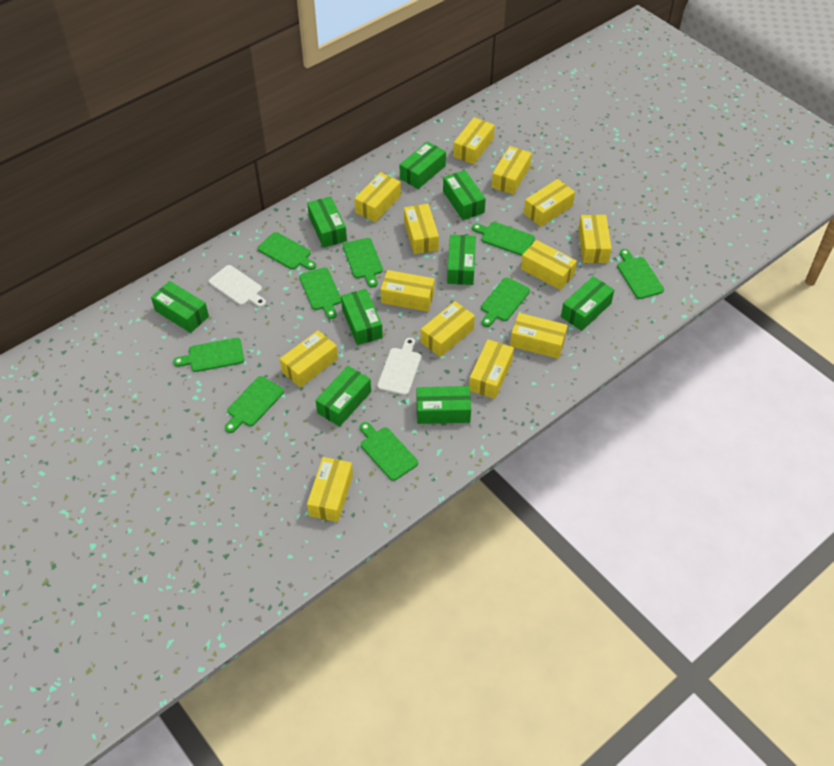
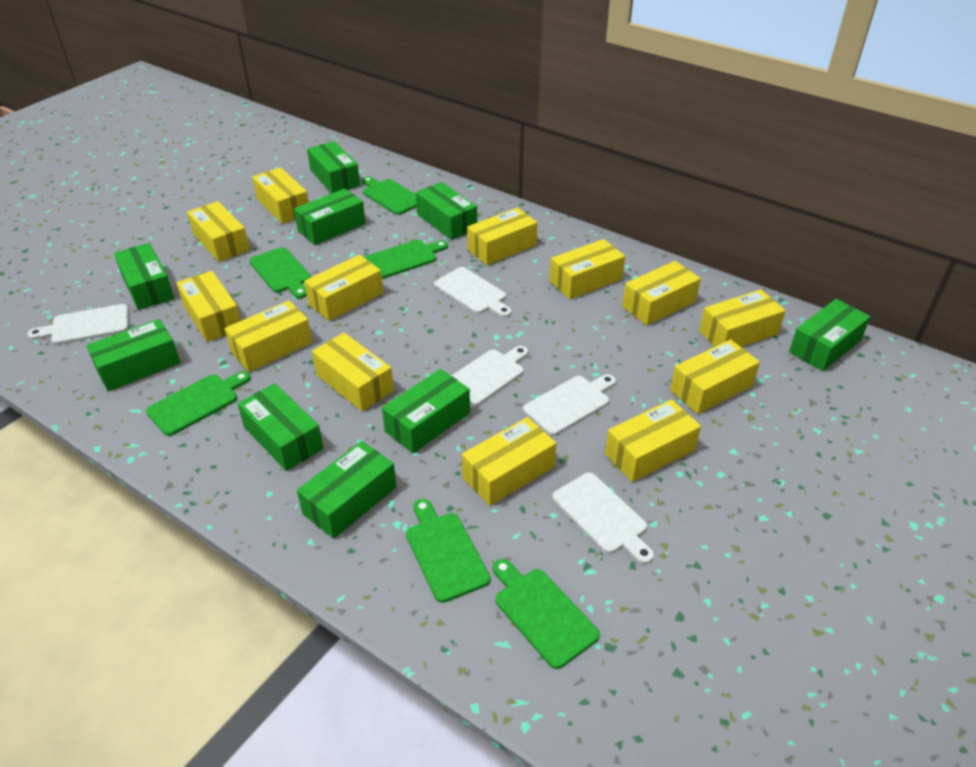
green cutting board: 9 -> 6
white cutting board: 2 -> 5

